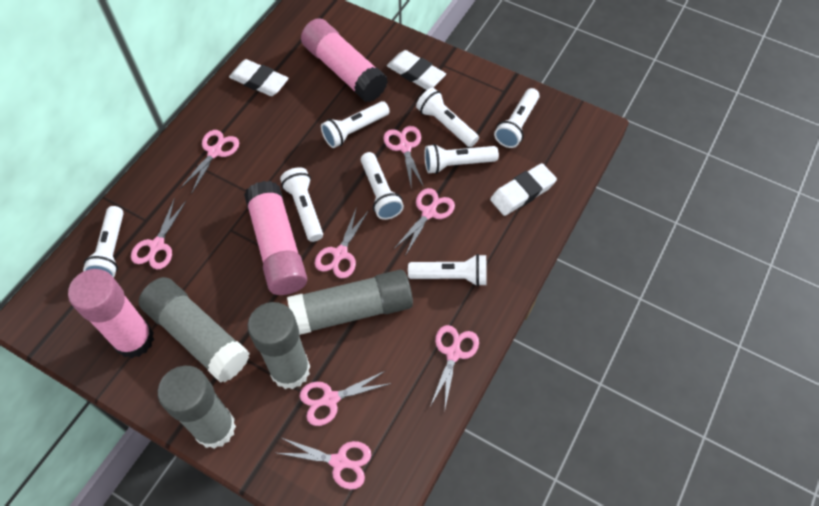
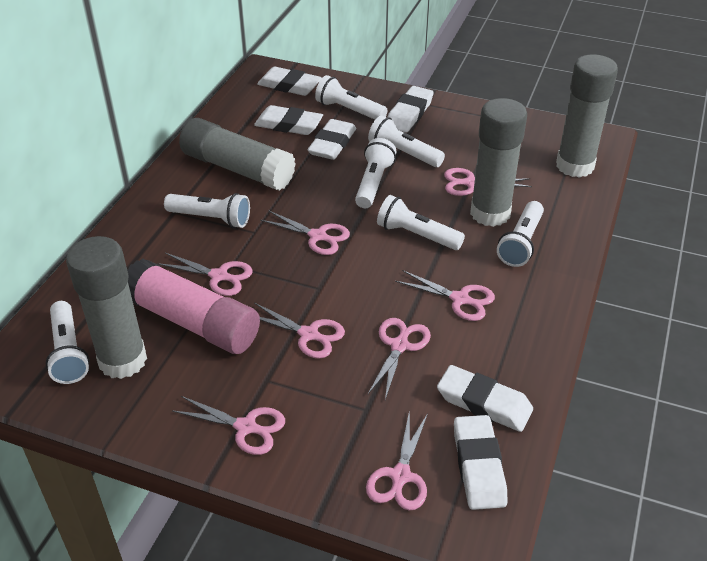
pink glue stick: 3 -> 1
white eraser: 3 -> 6
white flashlight: 8 -> 7

